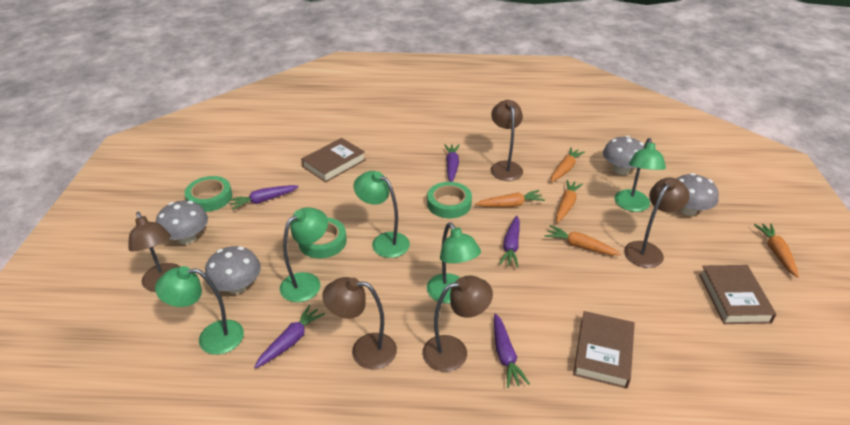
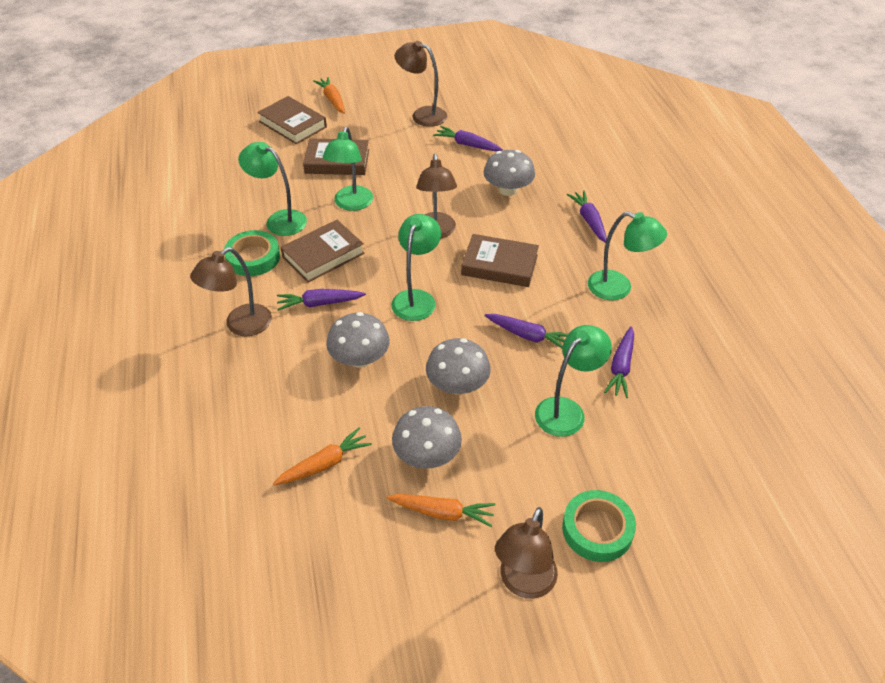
brown book: 3 -> 4
brown lamp: 5 -> 4
green tape: 3 -> 2
orange carrot: 5 -> 3

